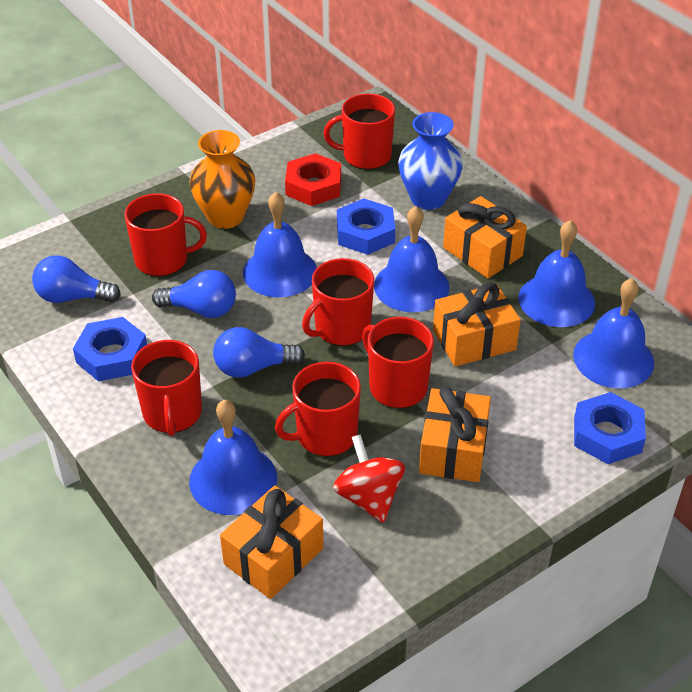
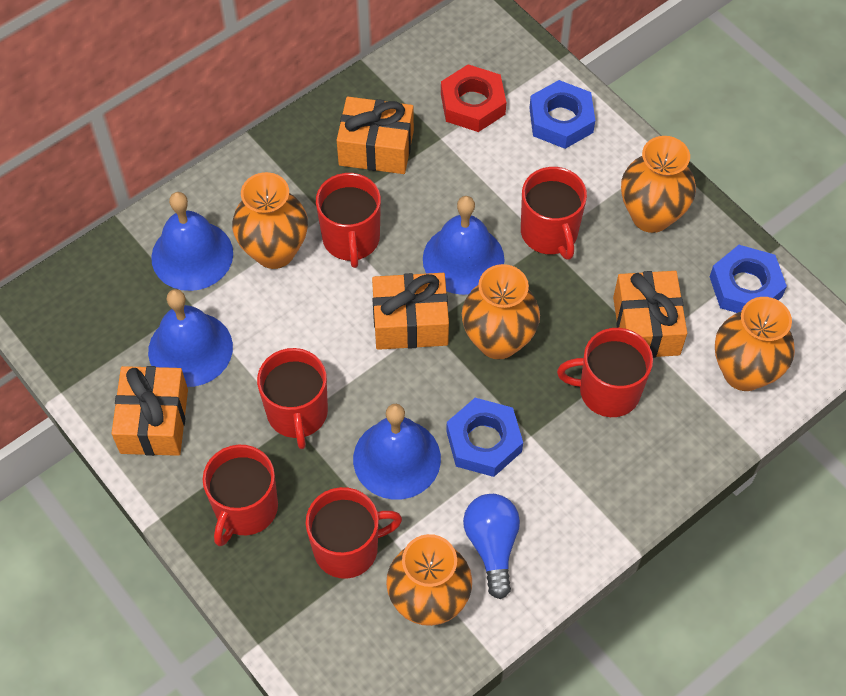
blue bell: 5 -> 4
blue light bulb: 3 -> 1
blue vase: 1 -> 0
orange vase: 1 -> 5
red spinning top: 1 -> 0

